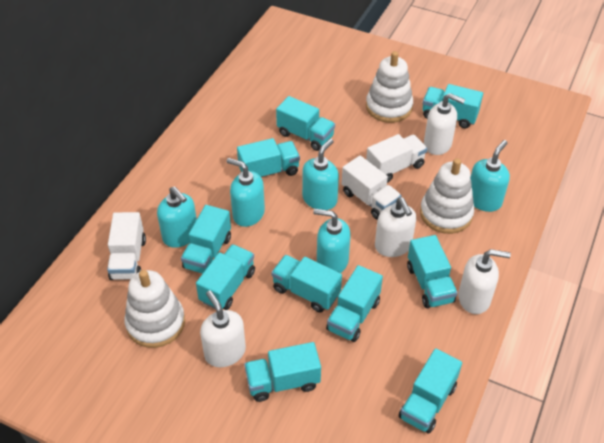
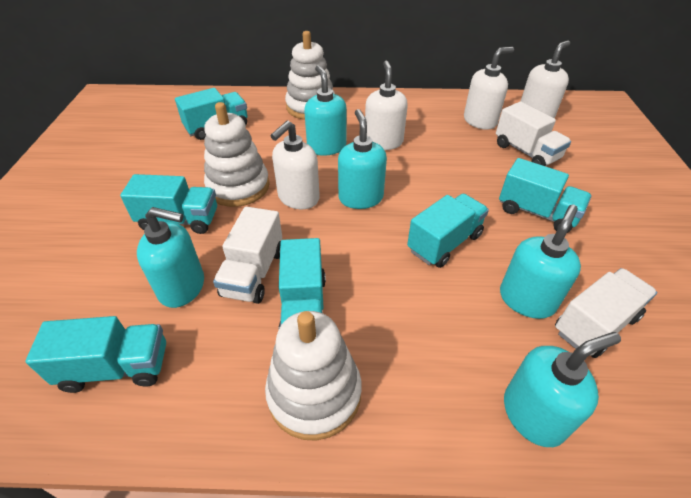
turquoise truck: 10 -> 6

